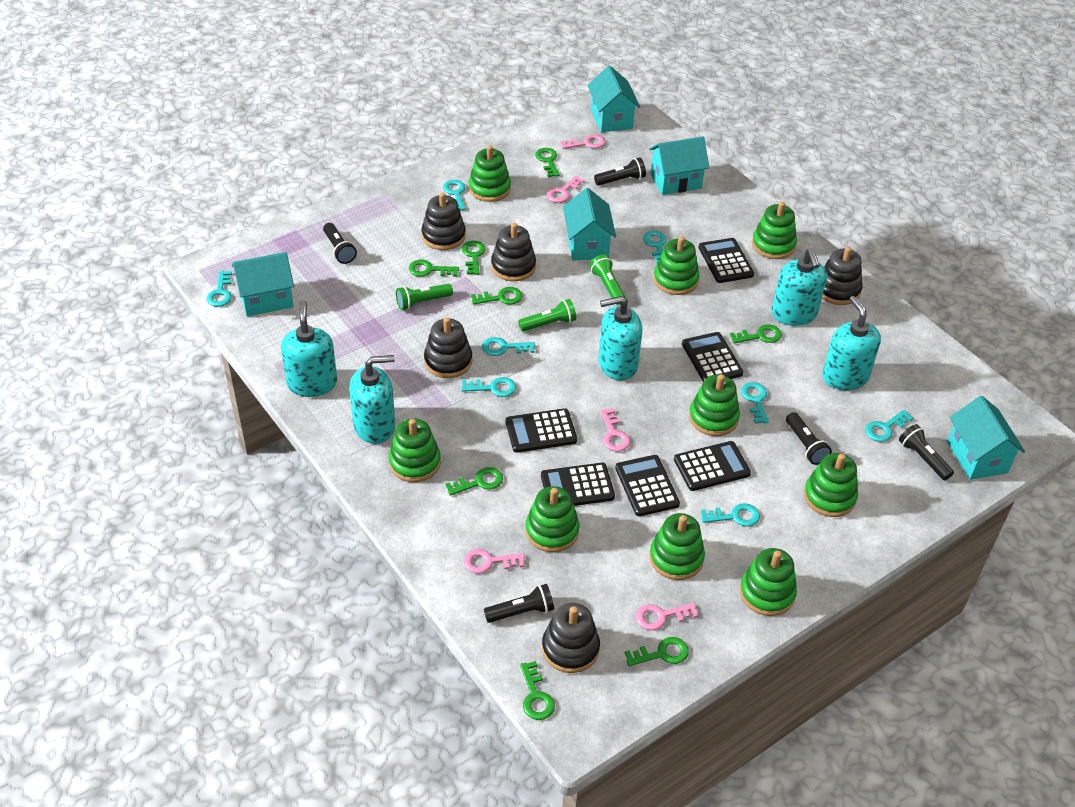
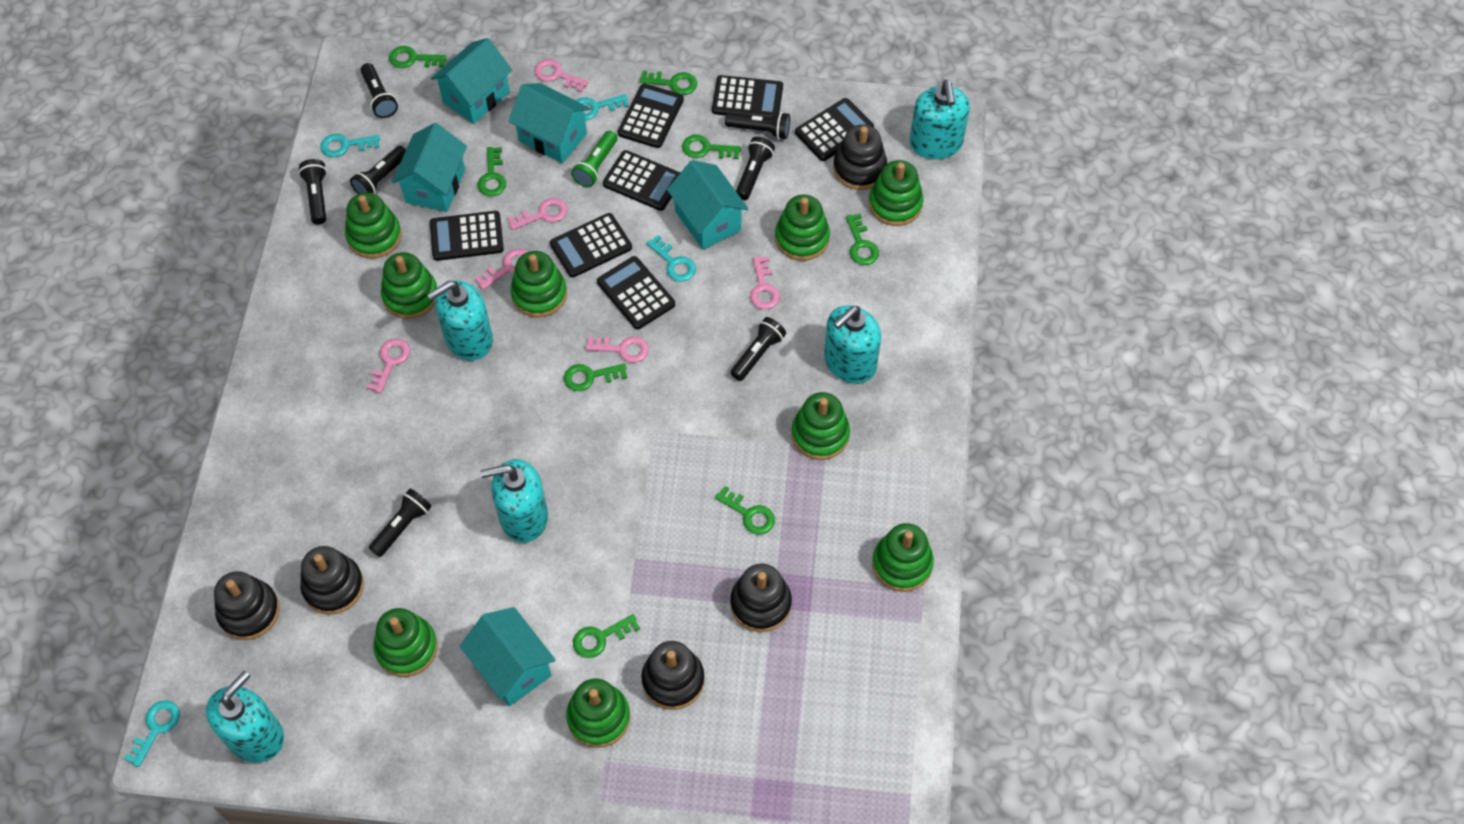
black calculator: 6 -> 7
black flashlight: 5 -> 7
green flashlight: 3 -> 1
pink key: 5 -> 6
turquoise key: 8 -> 4

